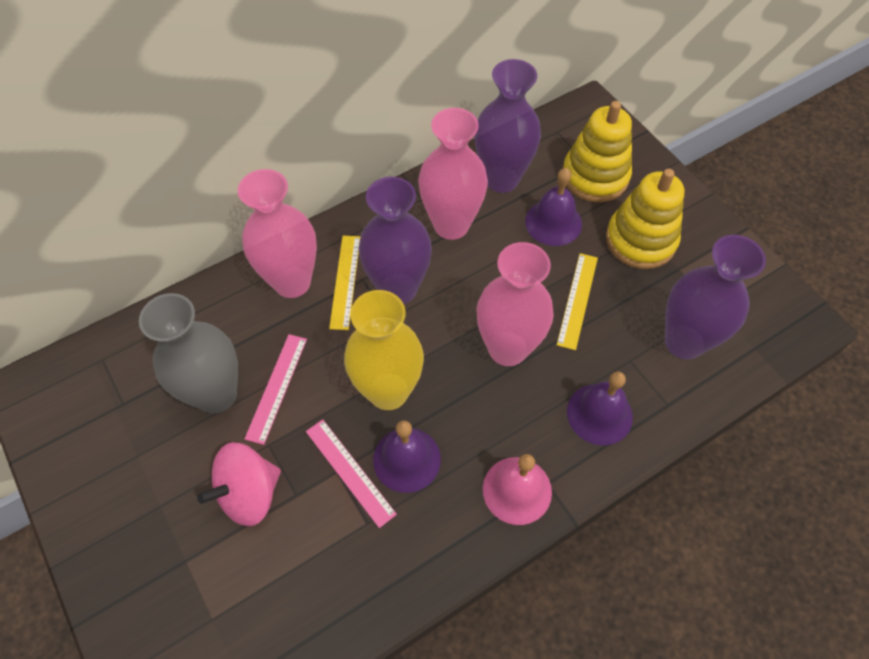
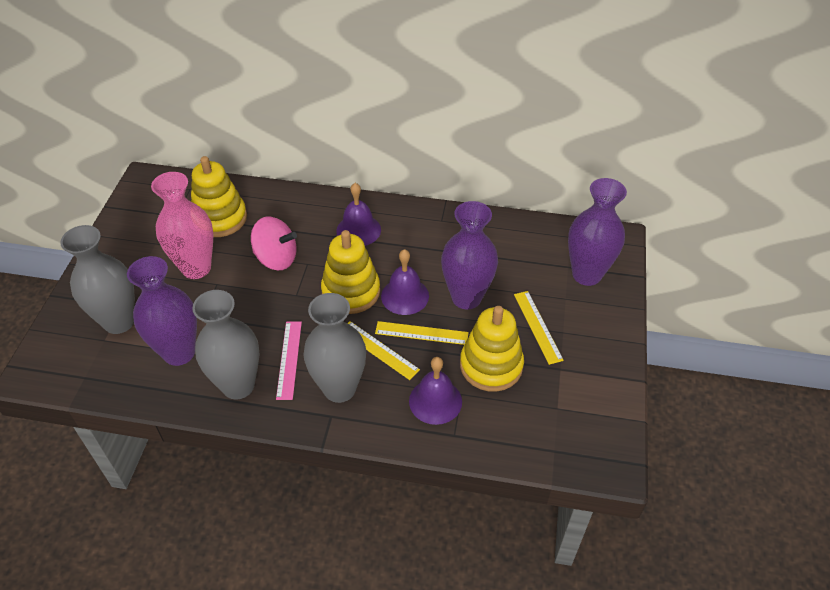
grey vase: 1 -> 3
pink bell: 1 -> 0
pink ruler: 2 -> 1
pink vase: 3 -> 1
yellow ruler: 2 -> 3
yellow stacking toy: 2 -> 3
yellow vase: 1 -> 0

